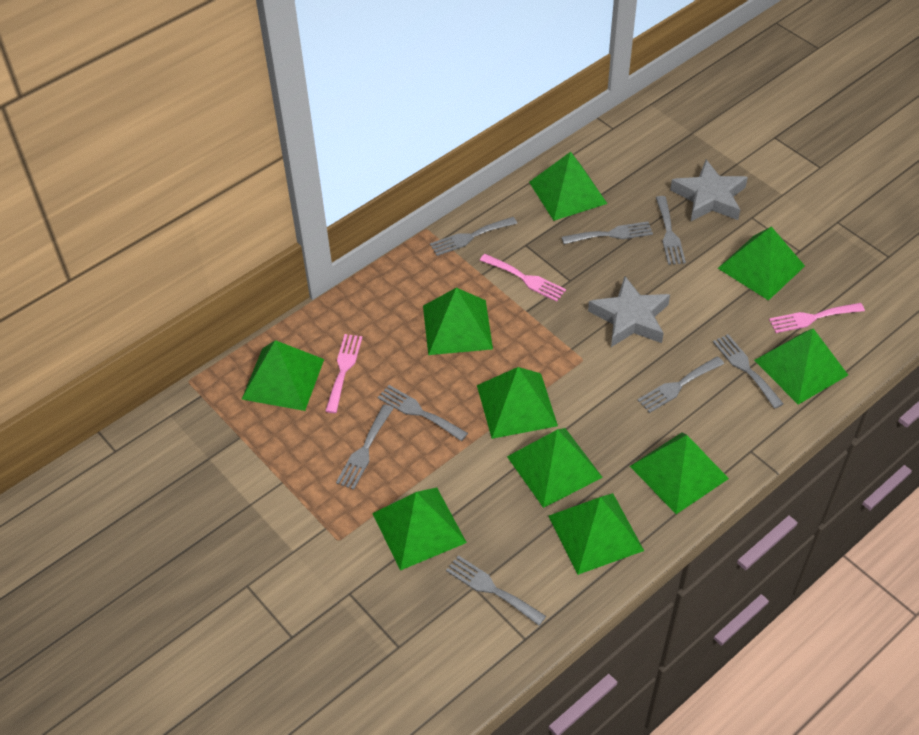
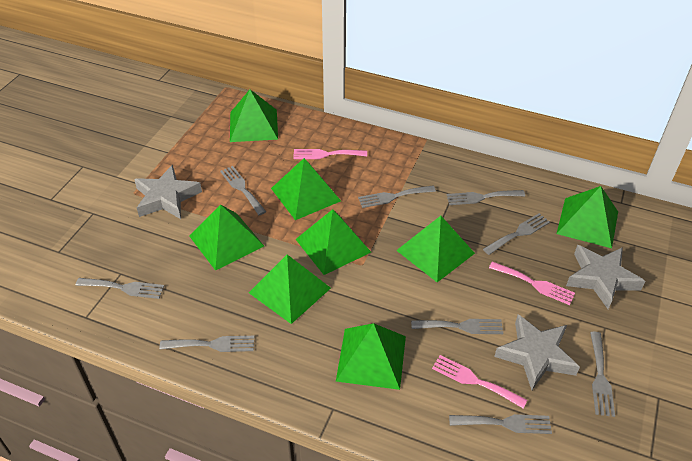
green pyramid: 10 -> 8
grey fork: 8 -> 9
grey star: 2 -> 3

